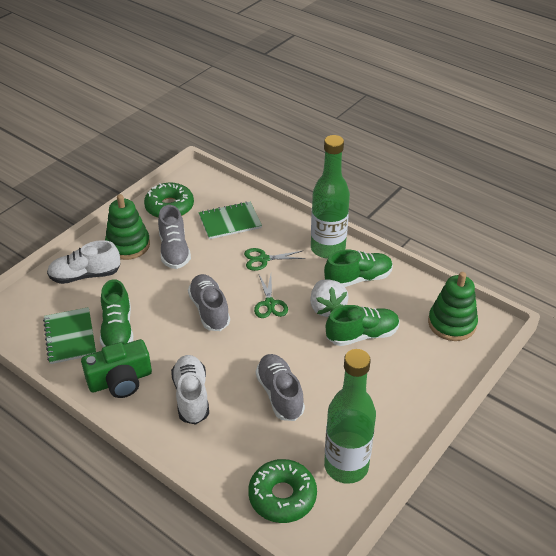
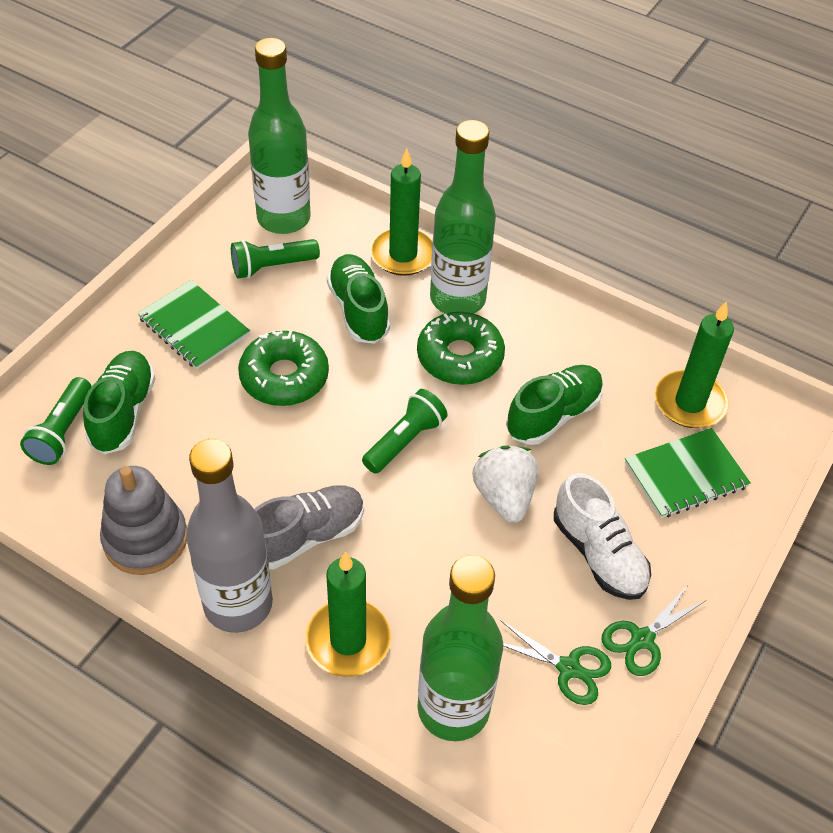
green bottle: 2 -> 3
green camera: 1 -> 0
green candle: 0 -> 3
green flashlight: 0 -> 3
green stacking toy: 2 -> 0
grey bottle: 0 -> 1
grey shoe: 3 -> 1
grey stacking toy: 0 -> 1
white shoe: 2 -> 1

